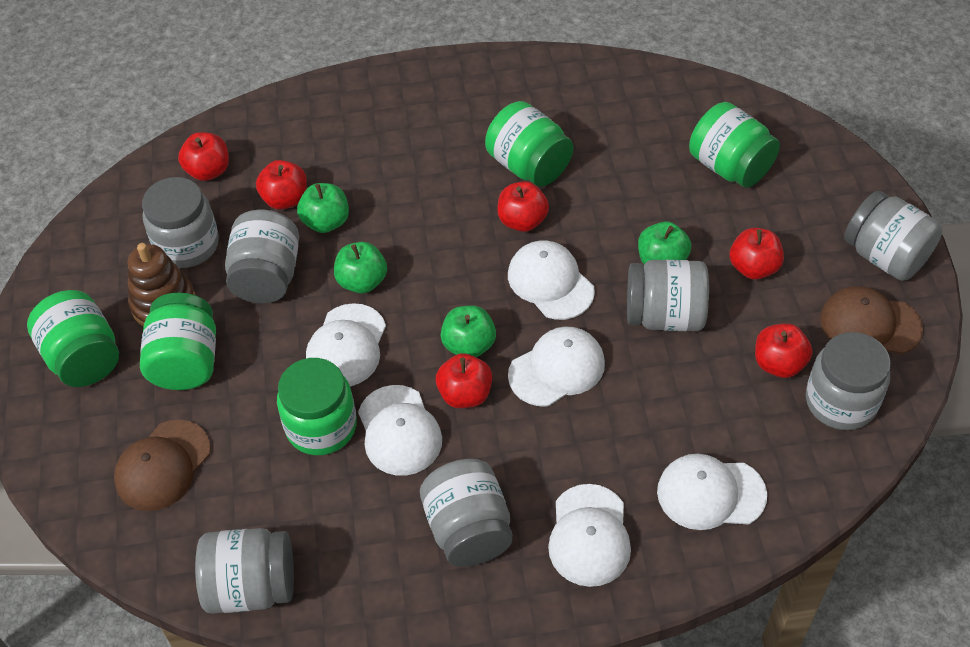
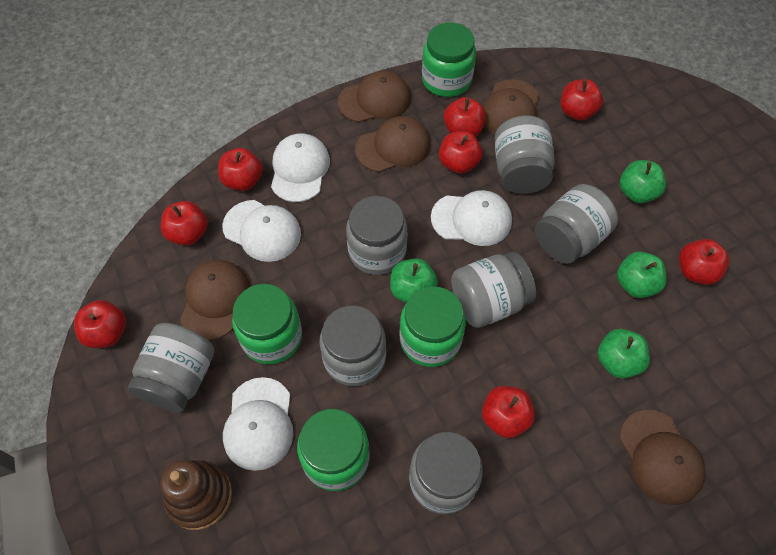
brown cap: 2 -> 5
green jar: 5 -> 4
red apple: 6 -> 8
white cap: 6 -> 4

